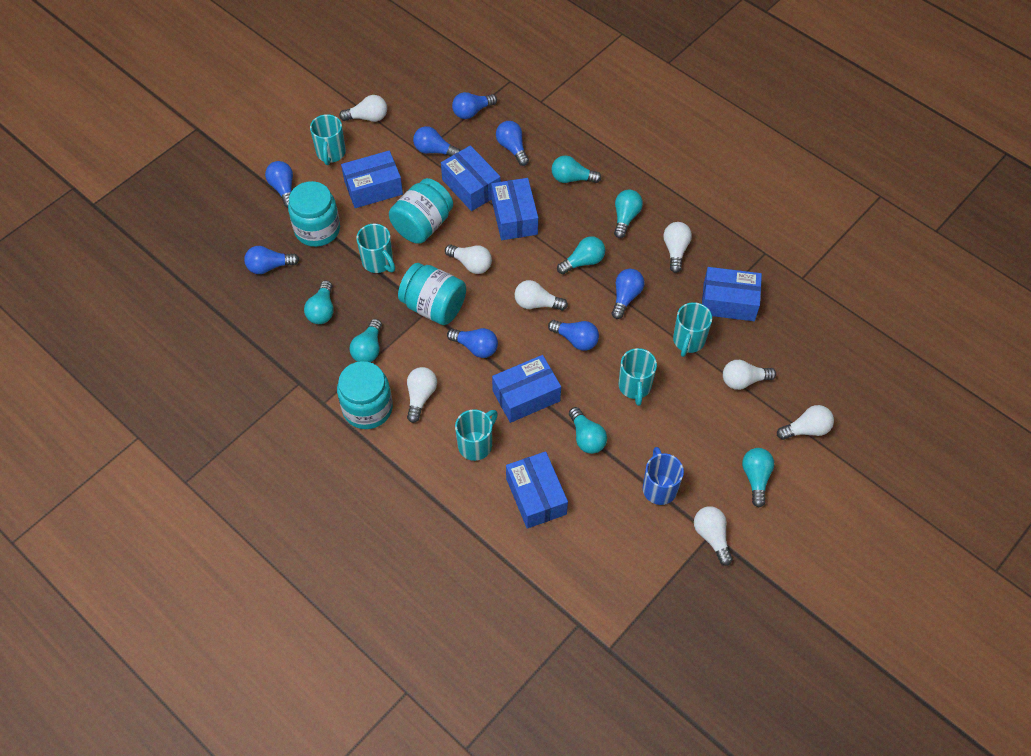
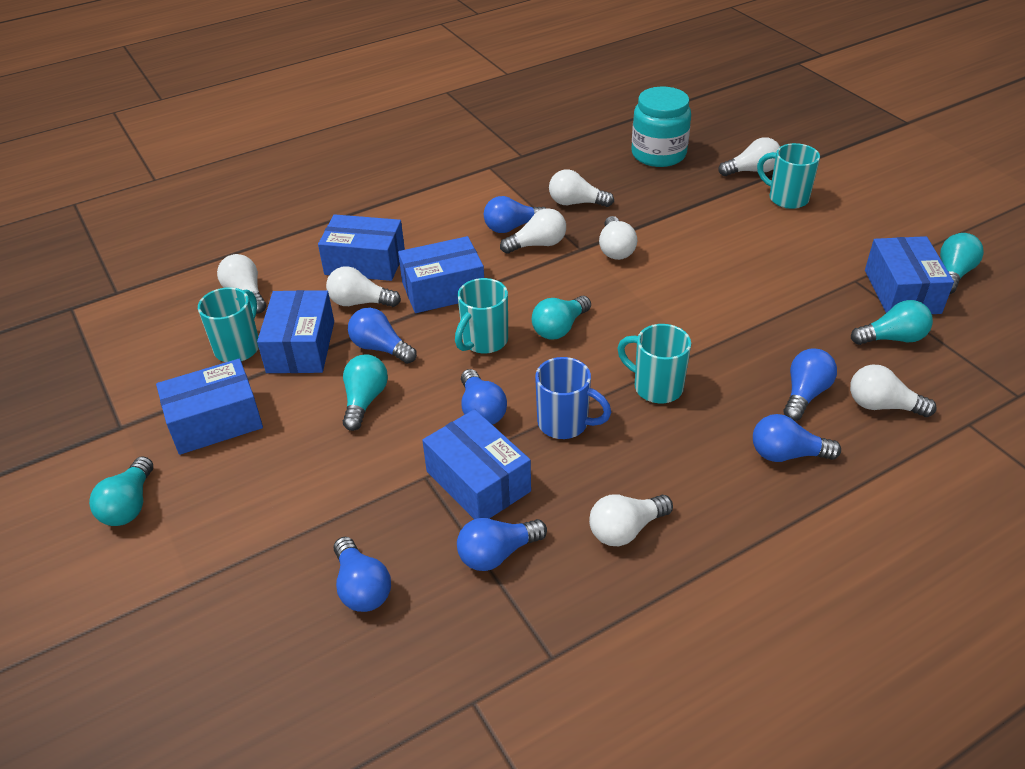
blue light bulb: 8 -> 7
turquoise jar: 4 -> 1
turquoise light bulb: 7 -> 5
turquoise mug: 5 -> 4

